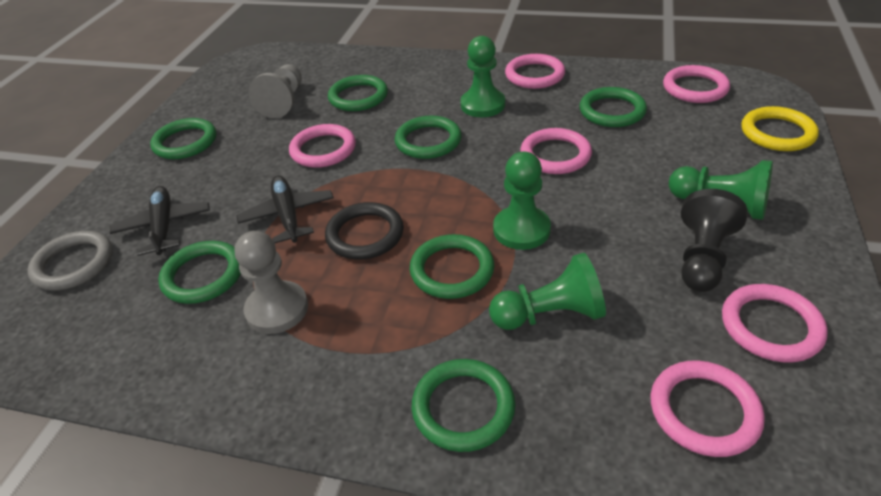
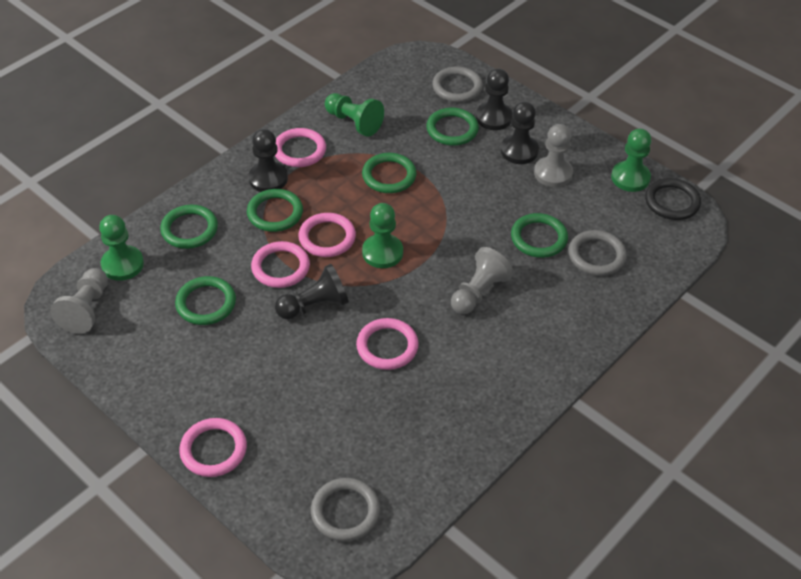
black pawn: 1 -> 4
black plane: 2 -> 0
green ring: 7 -> 6
grey pawn: 2 -> 3
grey ring: 1 -> 3
pink ring: 6 -> 5
yellow ring: 1 -> 0

